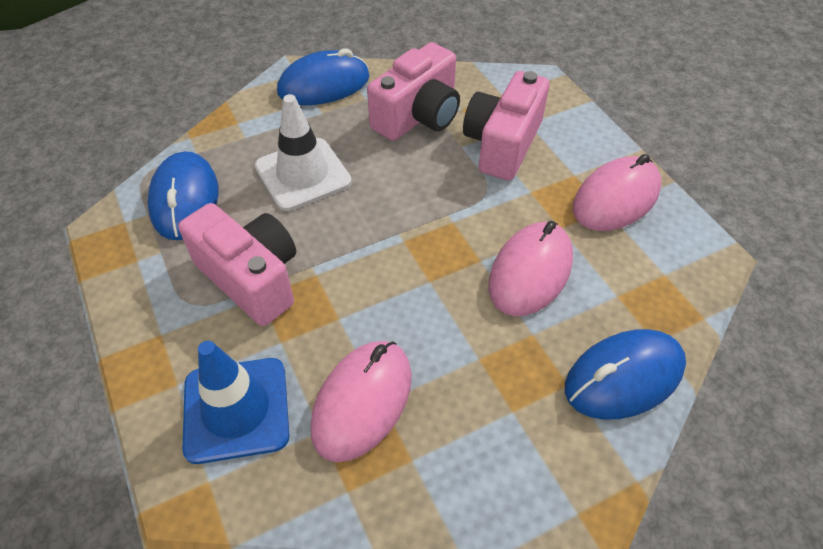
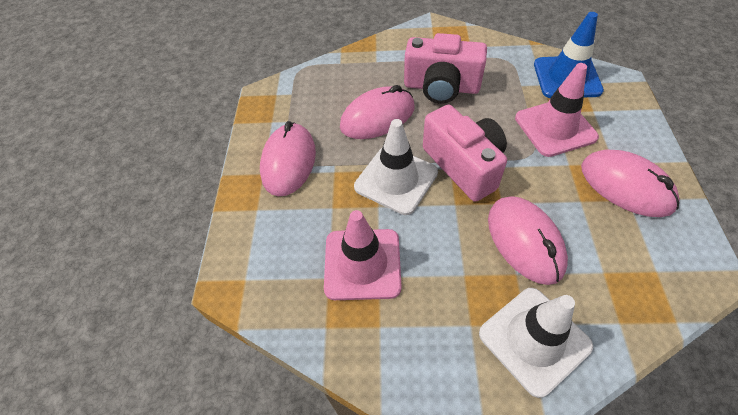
blue mouse: 3 -> 0
pink camera: 3 -> 2
pink mouse: 3 -> 4
pink traffic cone: 0 -> 2
white traffic cone: 1 -> 2

